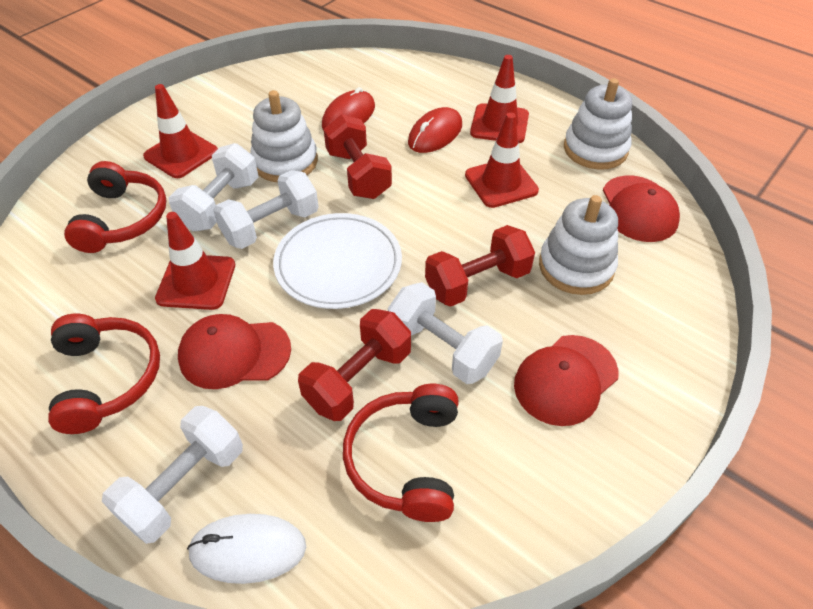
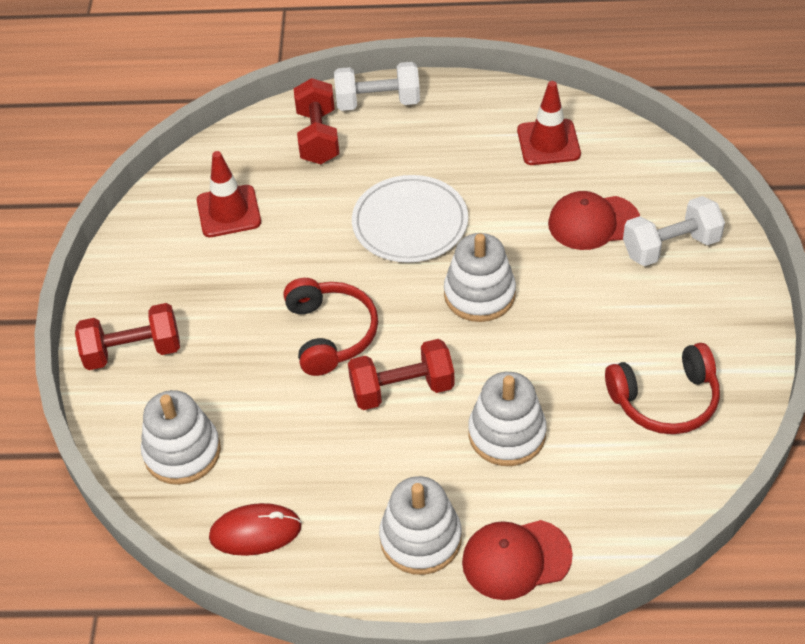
red cap: 3 -> 2
red headphones: 3 -> 2
red mouse: 2 -> 1
red traffic cone: 4 -> 2
white dumbbell: 4 -> 2
white mouse: 1 -> 0
white stacking toy: 3 -> 4

